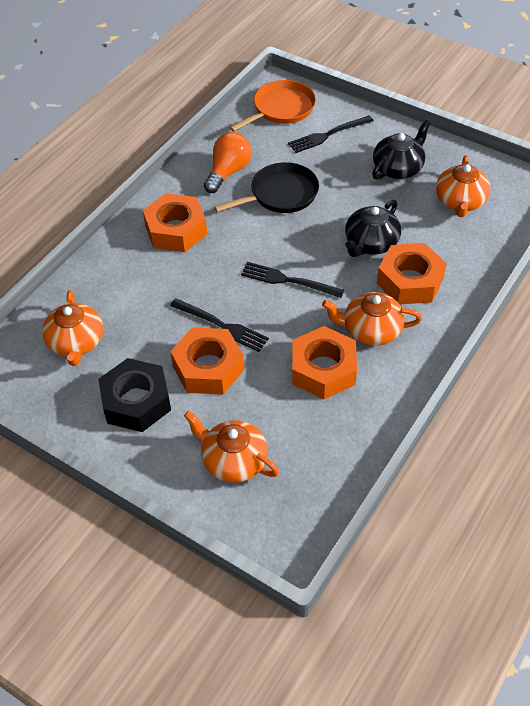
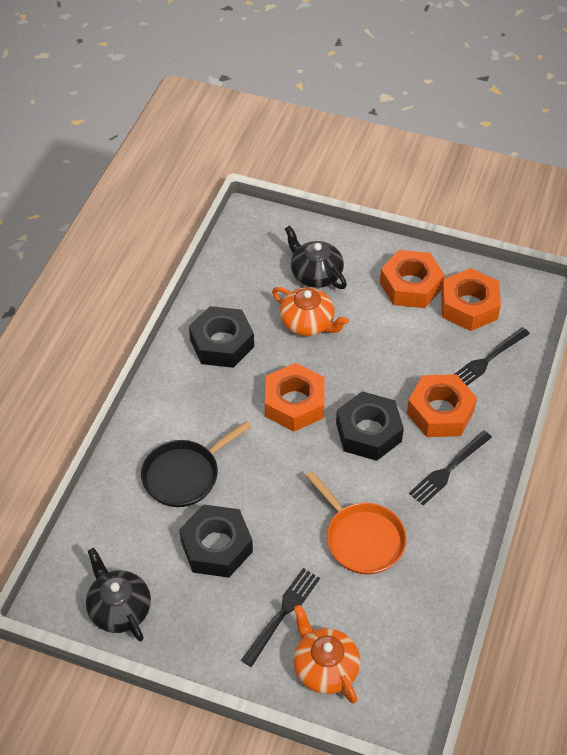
black nut: 1 -> 3
orange light bulb: 1 -> 0
orange teapot: 4 -> 2

